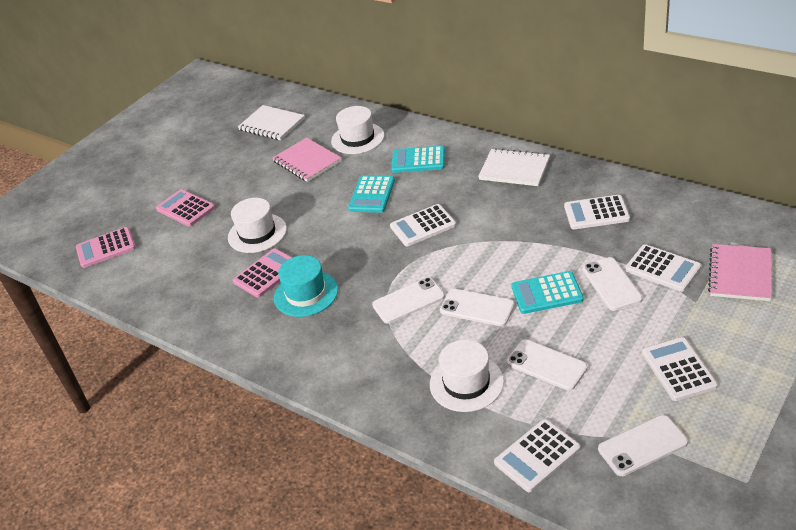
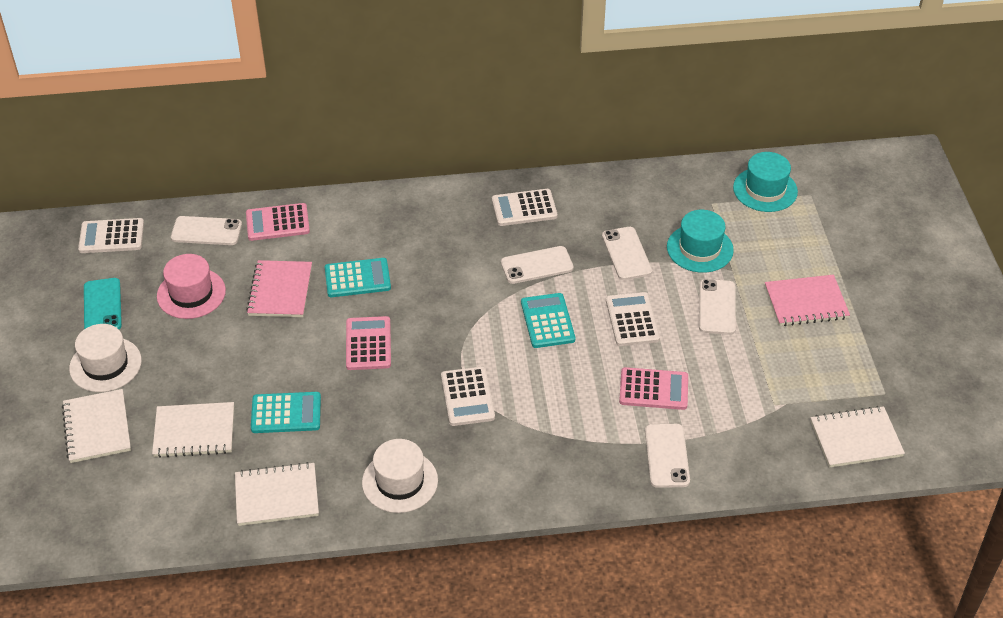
pink hat: 0 -> 1
turquoise hat: 1 -> 2
turquoise phone: 0 -> 1
white calculator: 5 -> 4
white hat: 3 -> 2
white notebook: 2 -> 4

